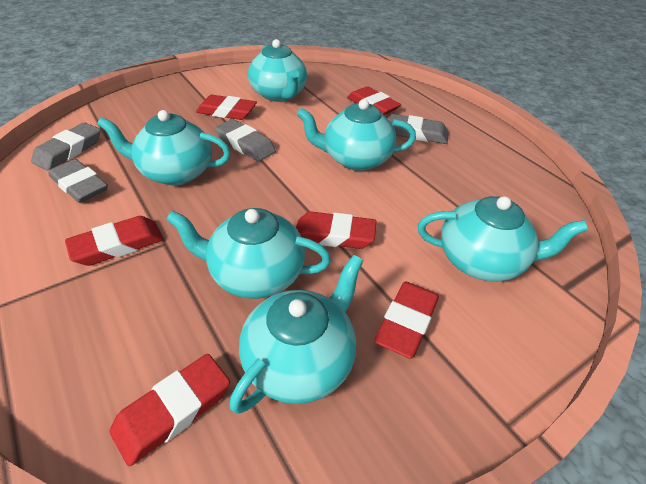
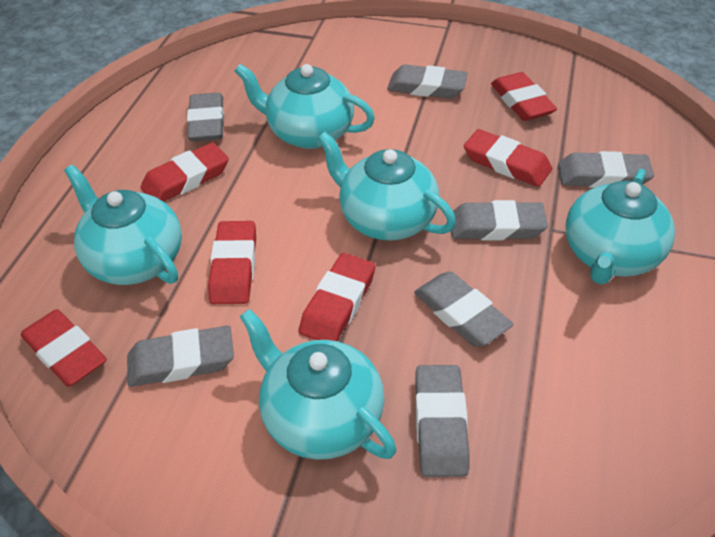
grey eraser: 4 -> 7
turquoise teapot: 6 -> 5

